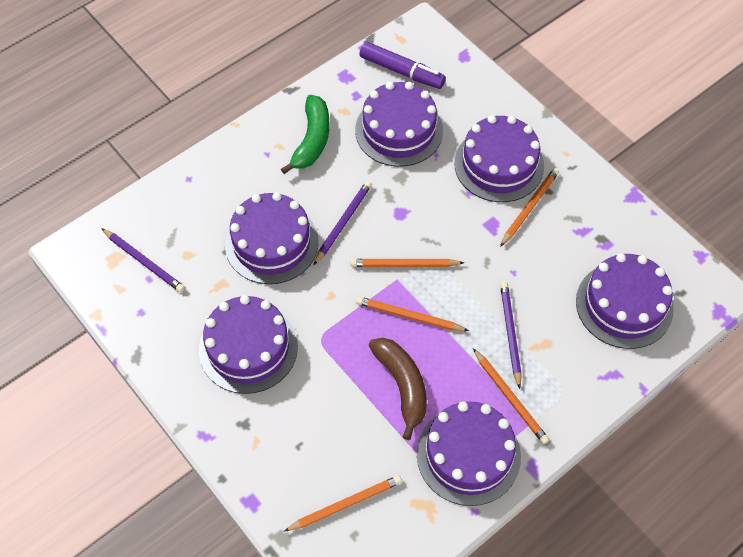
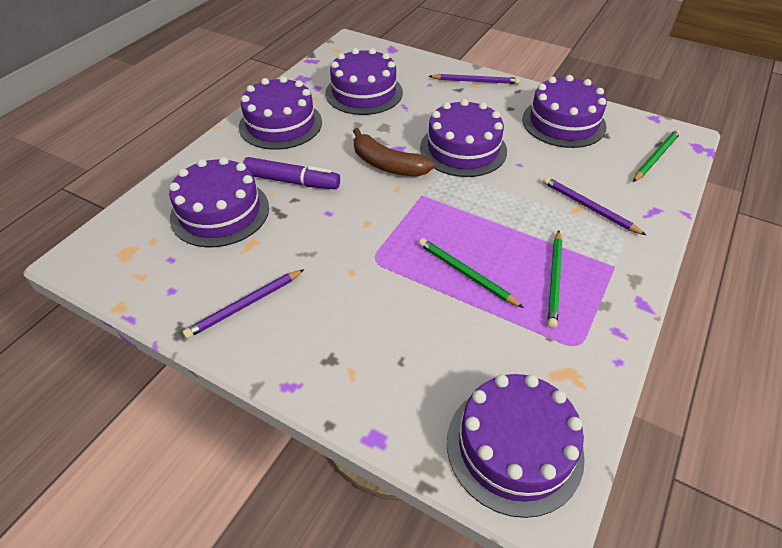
green banana: 1 -> 0
green pencil: 0 -> 3
orange pencil: 5 -> 0

